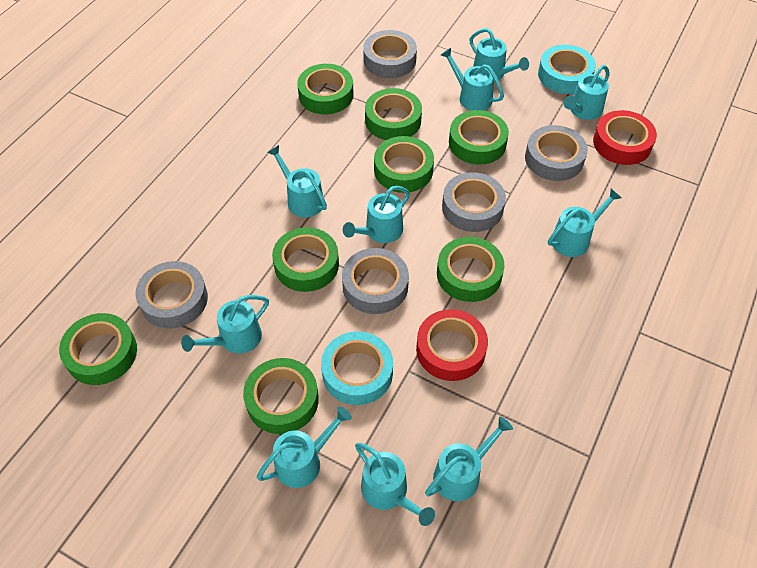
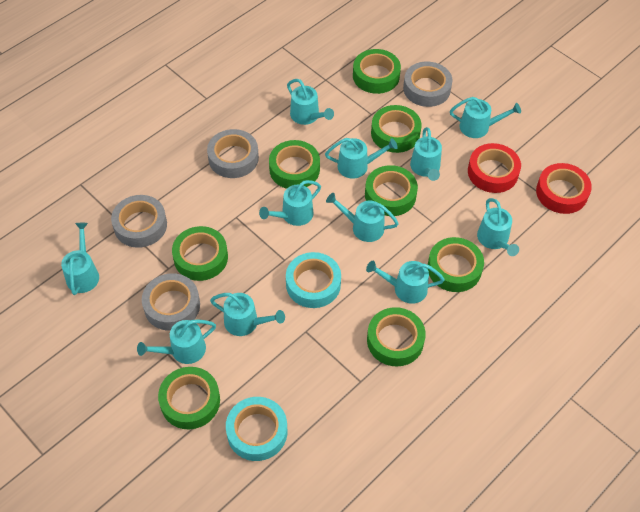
grey tape: 5 -> 4
turquoise watering can: 10 -> 11

